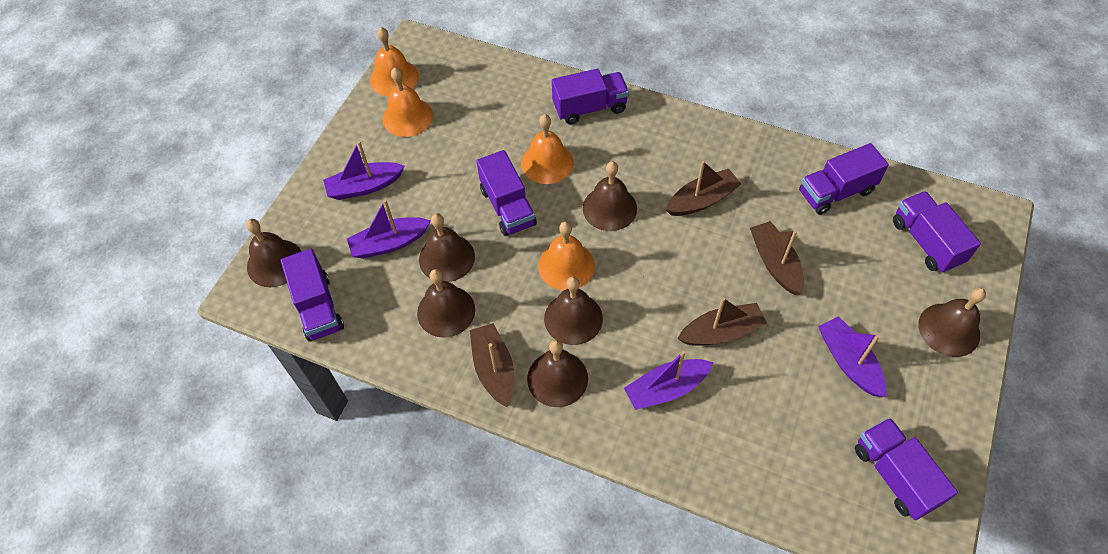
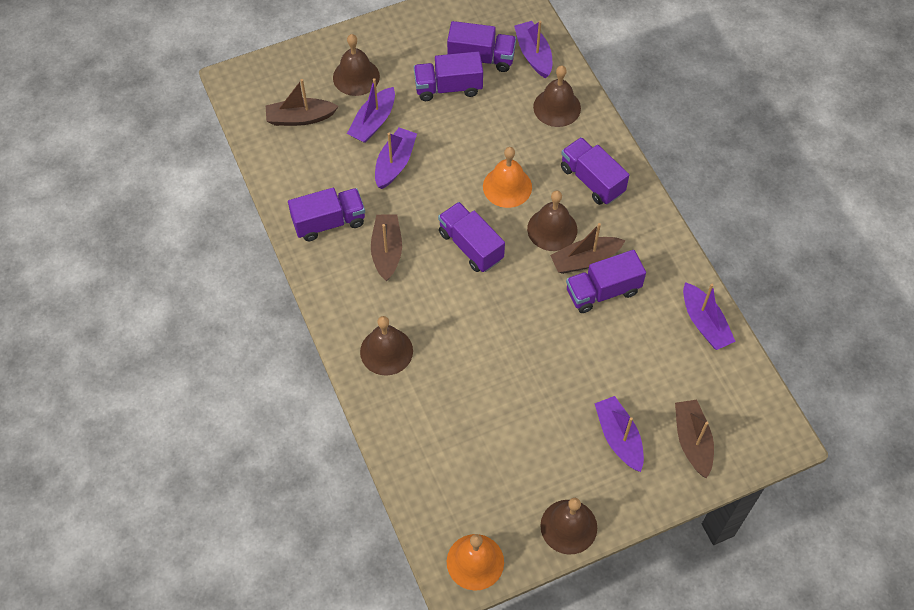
brown bell: 7 -> 5
orange bell: 4 -> 2
purple boat: 4 -> 5

